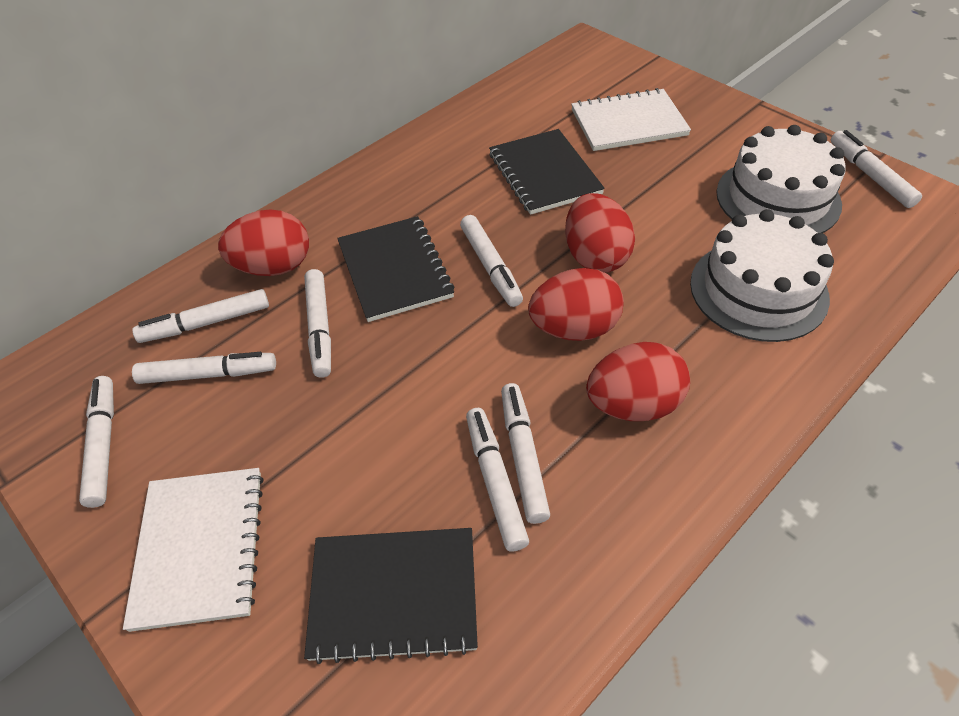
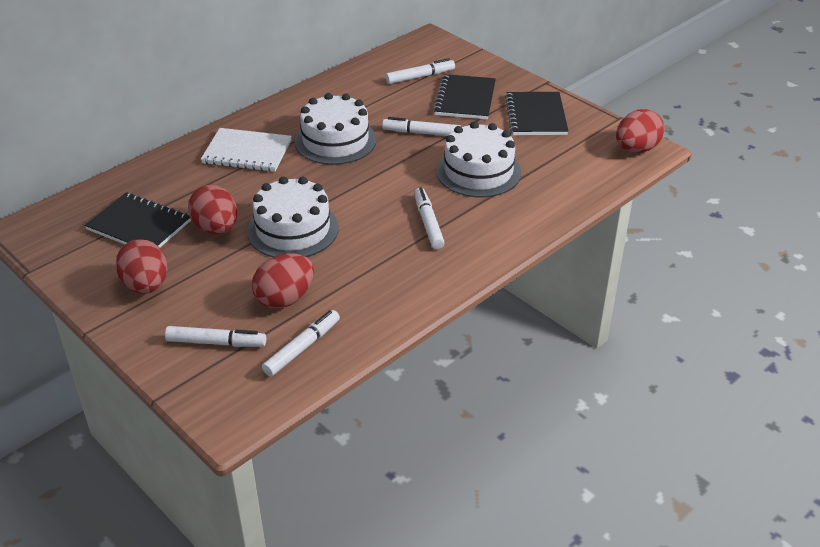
white cake: 2 -> 3
white marker: 8 -> 5
white notebook: 2 -> 1

